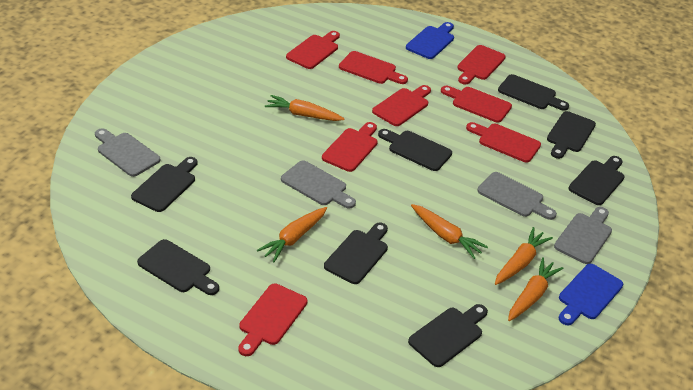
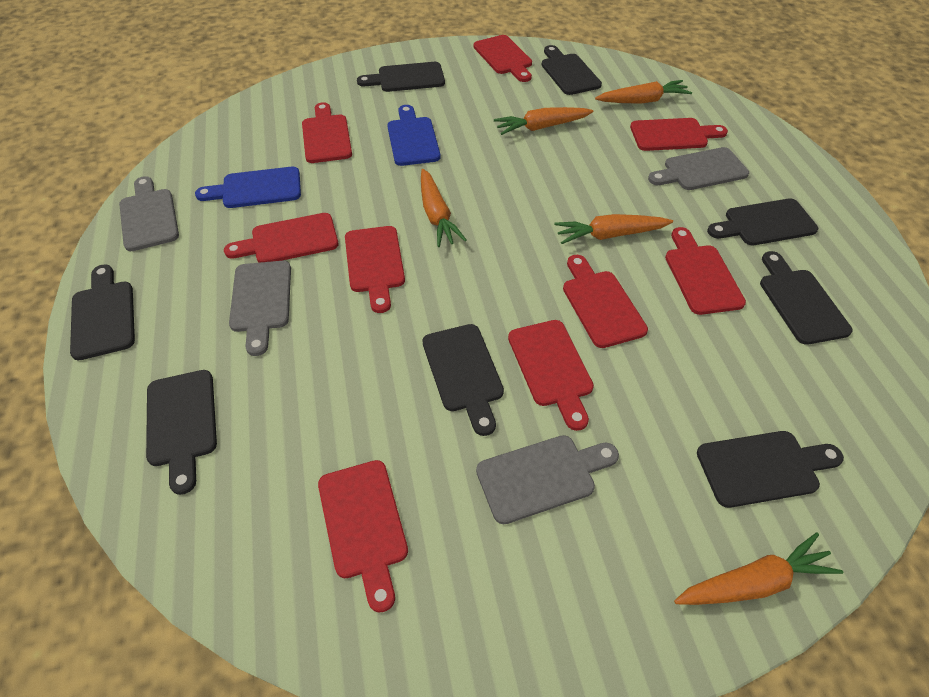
red cutting board: 8 -> 9

